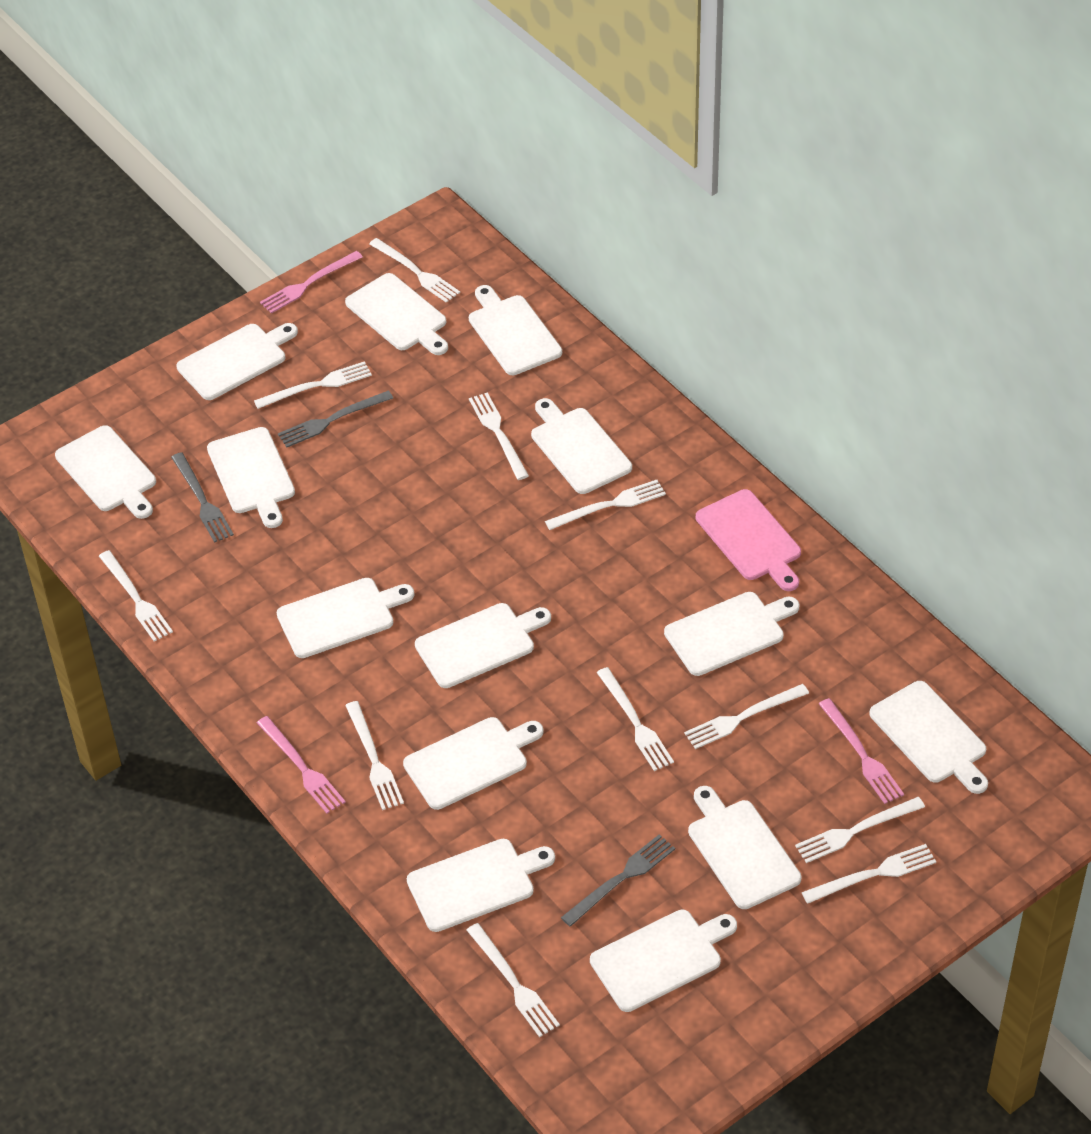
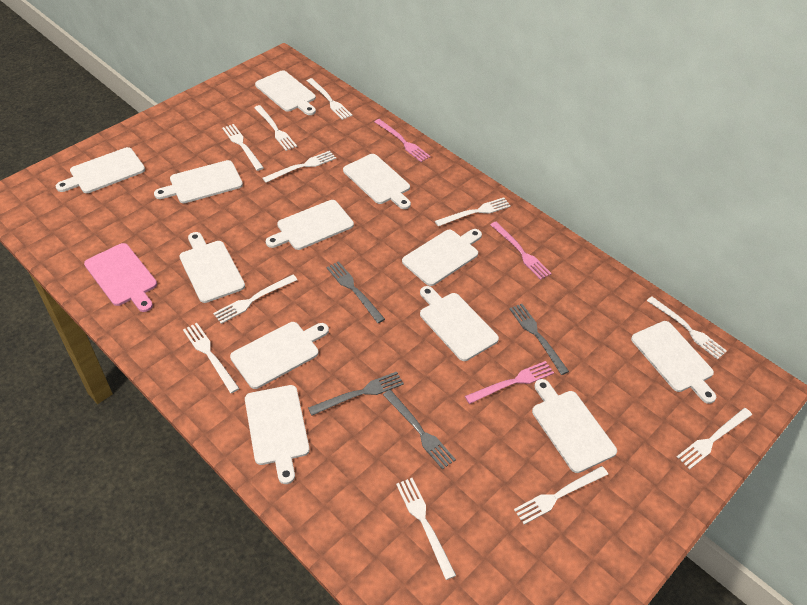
grey fork: 3 -> 4
white cutting board: 14 -> 12

